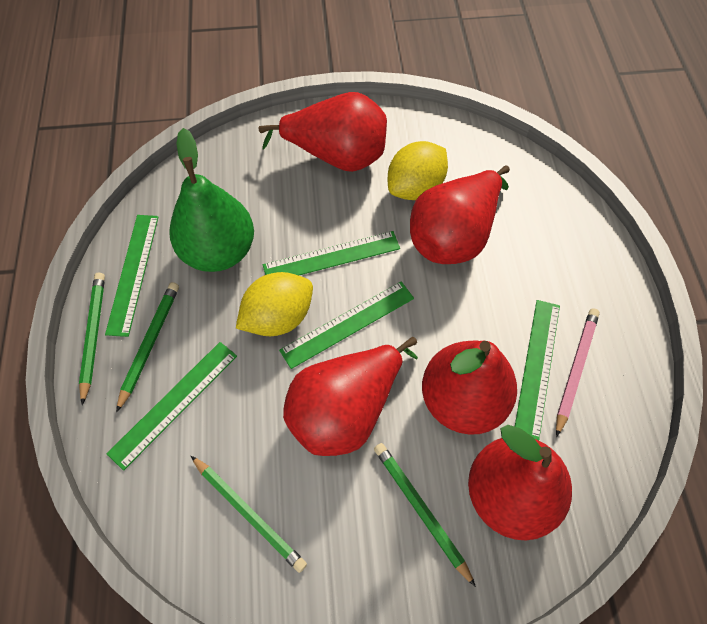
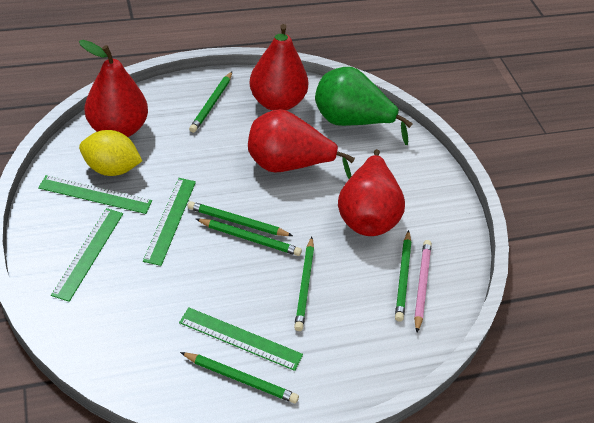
green pencil: 4 -> 6
green ruler: 5 -> 4
red pear: 5 -> 4
yellow lemon: 2 -> 1

